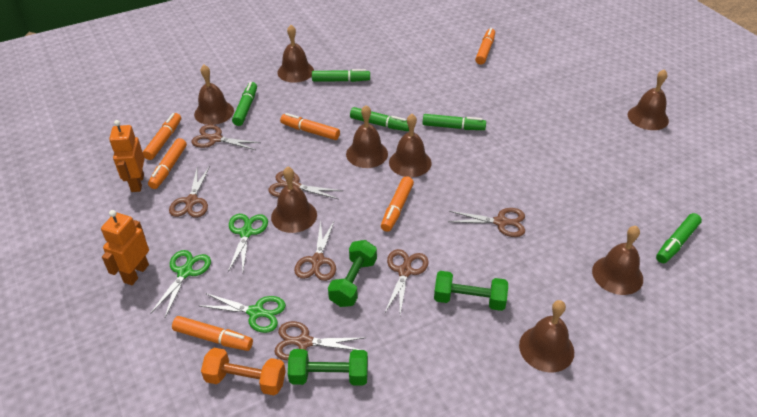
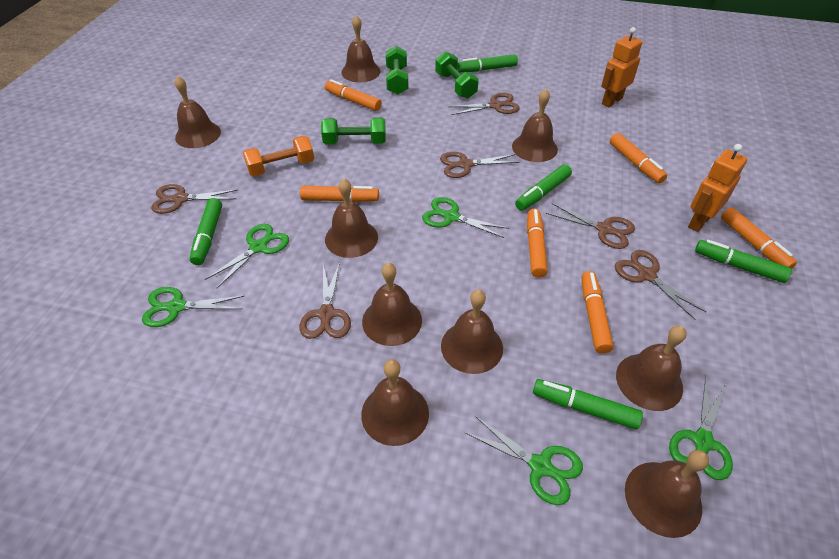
brown bell: 8 -> 9
brown scissors: 7 -> 6
green scissors: 3 -> 5

